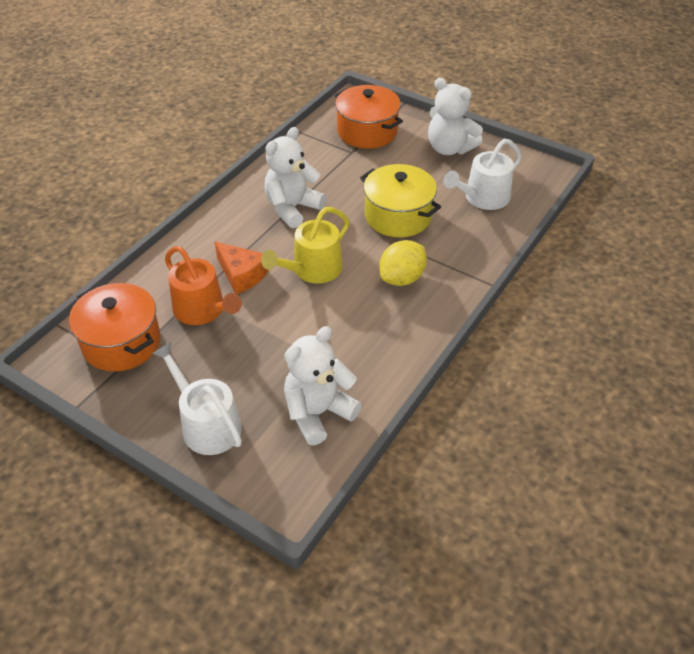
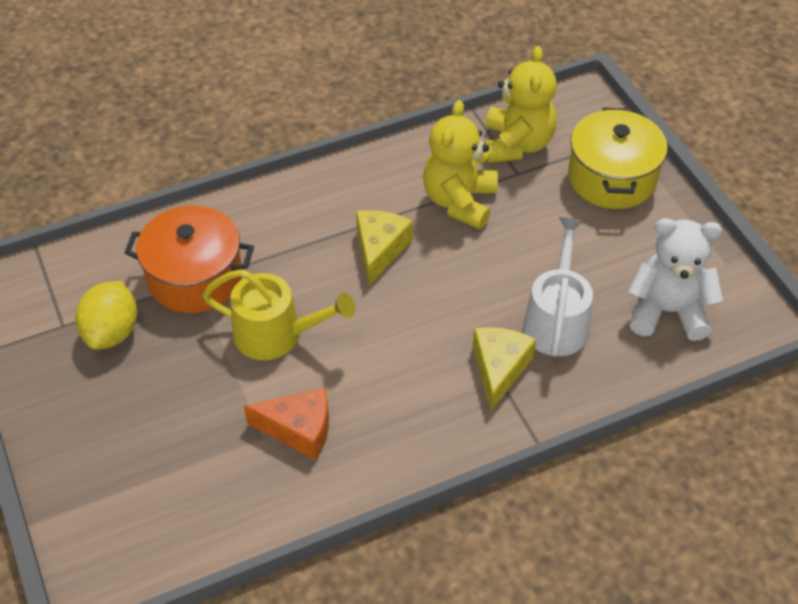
orange pot: 2 -> 1
orange watering can: 1 -> 0
white teddy bear: 3 -> 1
white watering can: 2 -> 1
yellow cheese: 0 -> 2
yellow teddy bear: 0 -> 2

